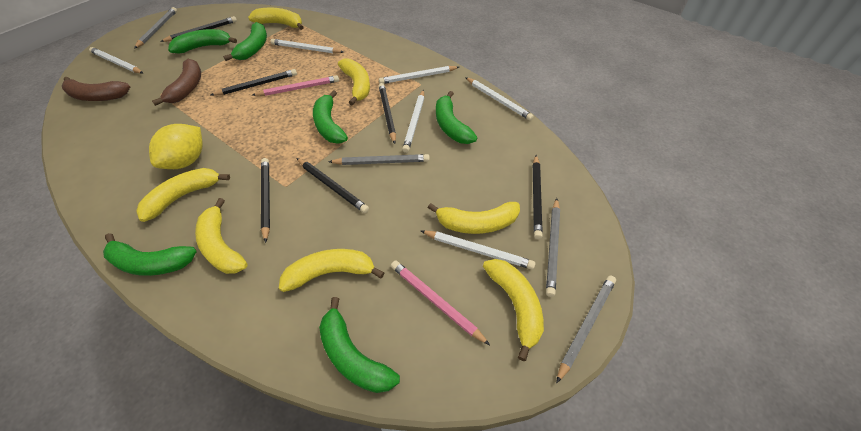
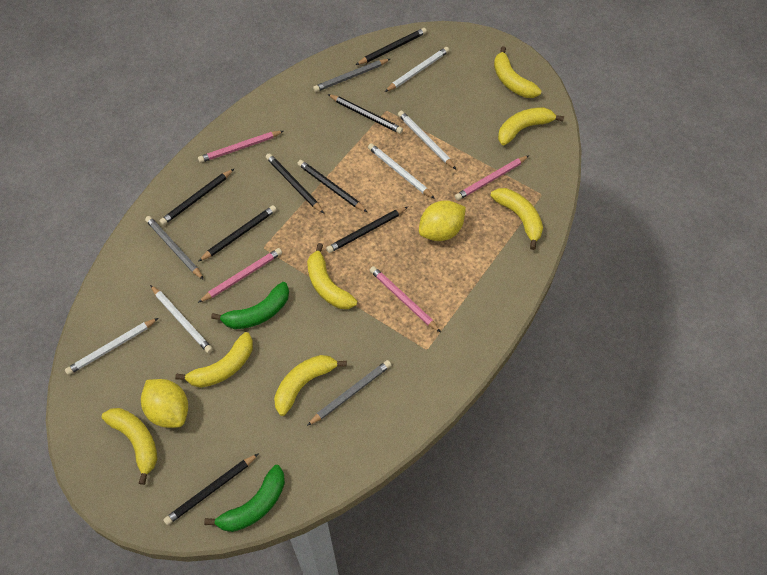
black pencil: 6 -> 8
brown banana: 2 -> 0
green banana: 6 -> 2
grey pencil: 4 -> 3
pink pencil: 2 -> 4
white pencil: 6 -> 5
yellow lemon: 1 -> 2

